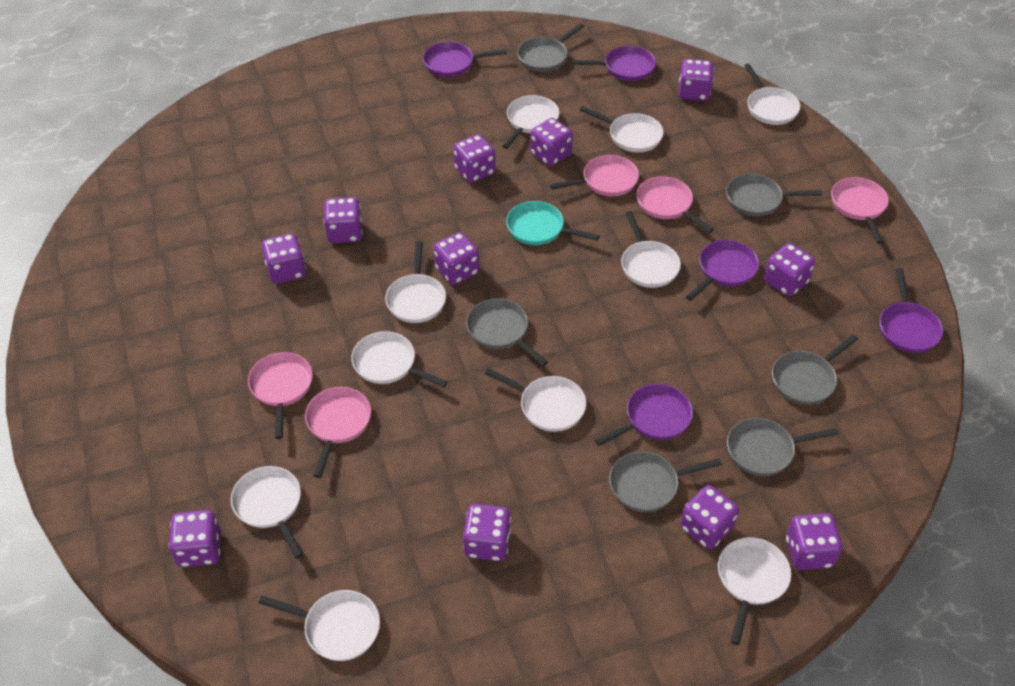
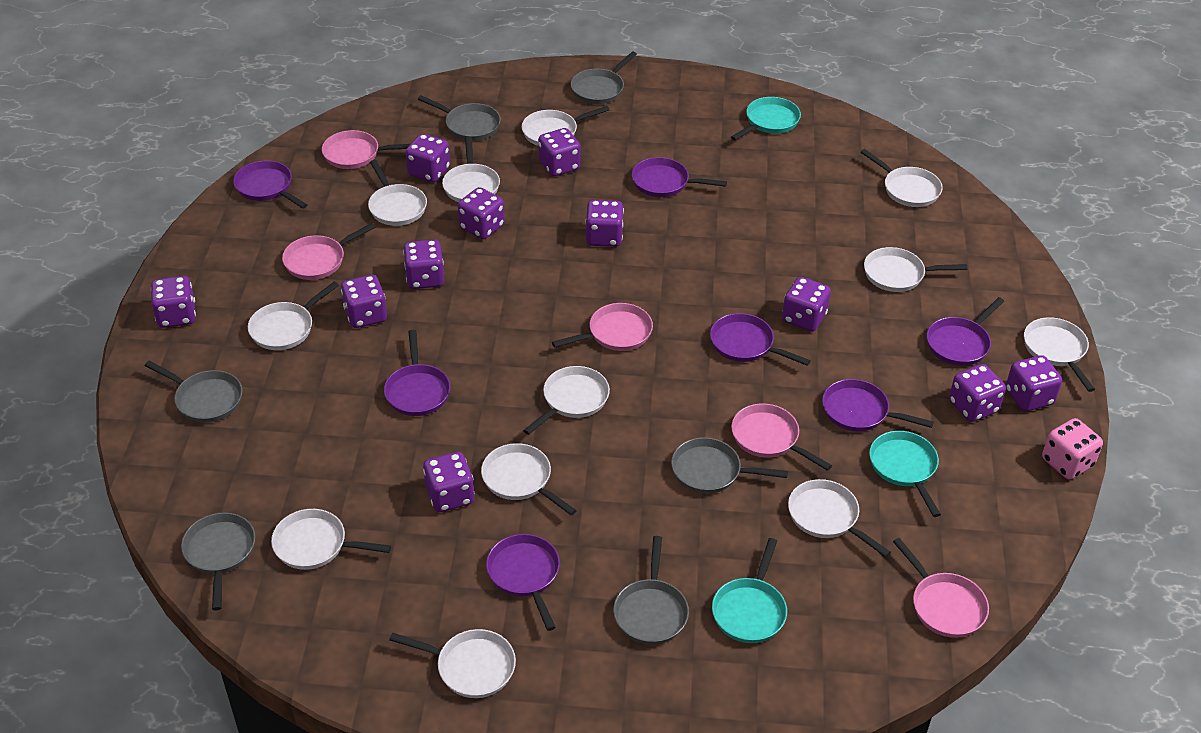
pink dice: 0 -> 1
purple pan: 5 -> 7
turquoise pan: 1 -> 3
white pan: 10 -> 12

